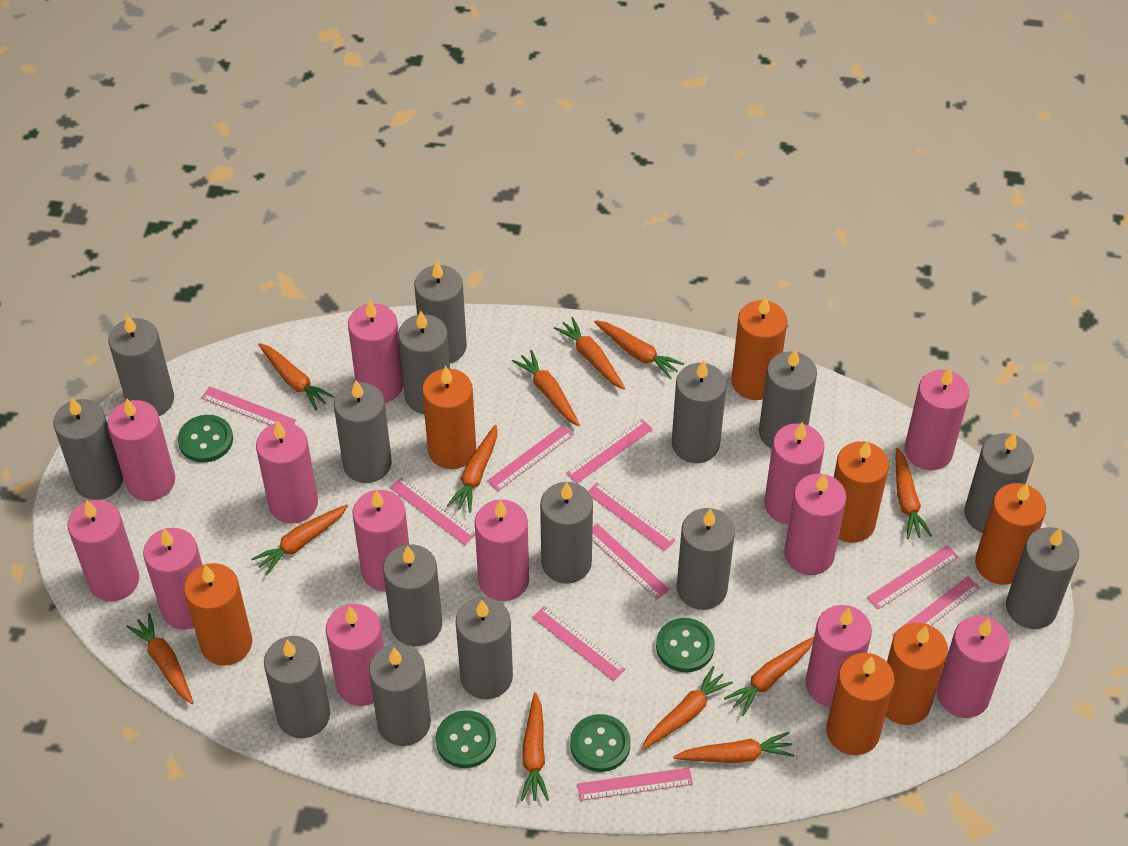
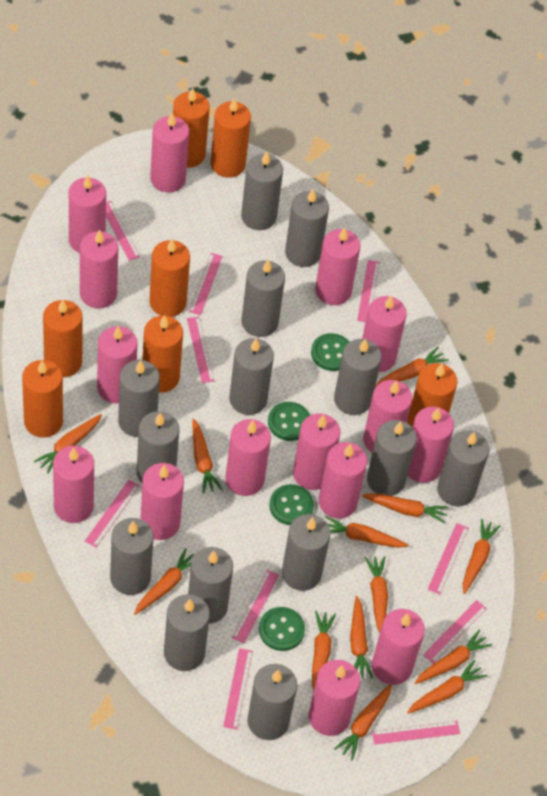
grey candle: 15 -> 14
orange carrot: 12 -> 13
pink candle: 13 -> 15

